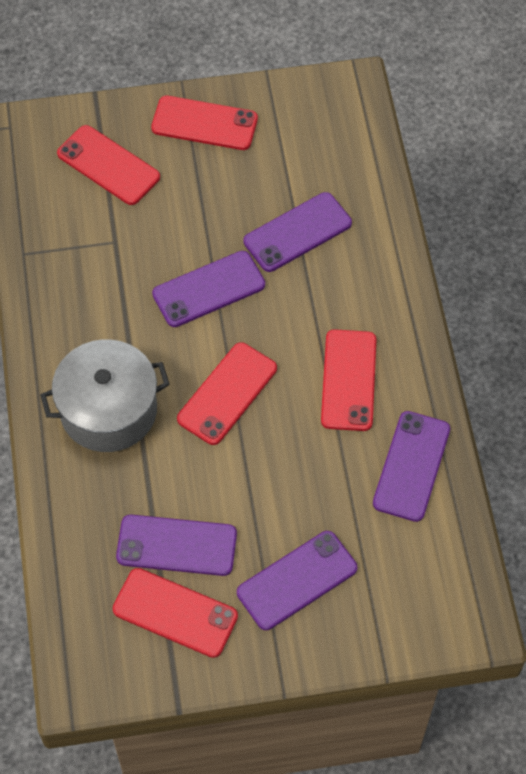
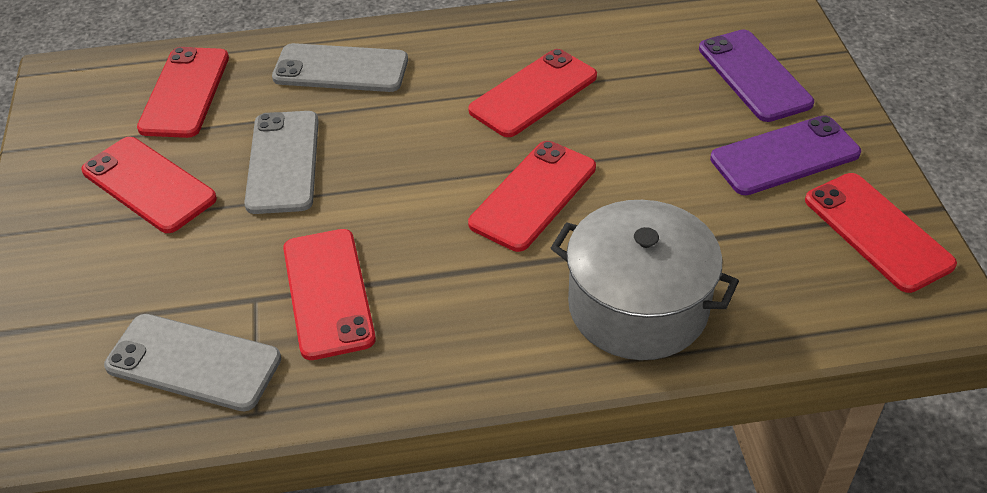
grey phone: 0 -> 3
purple phone: 5 -> 2
red phone: 5 -> 6

